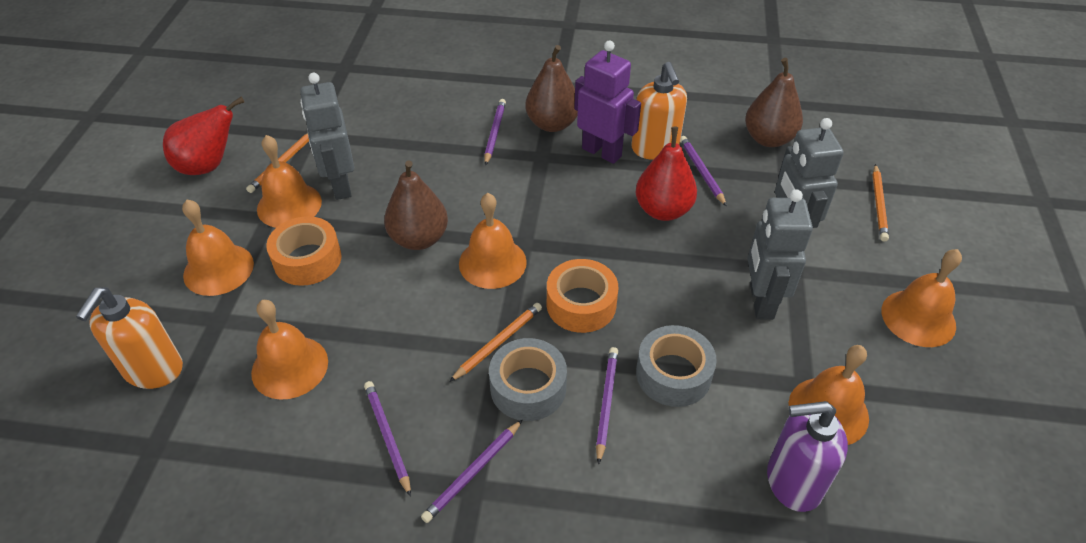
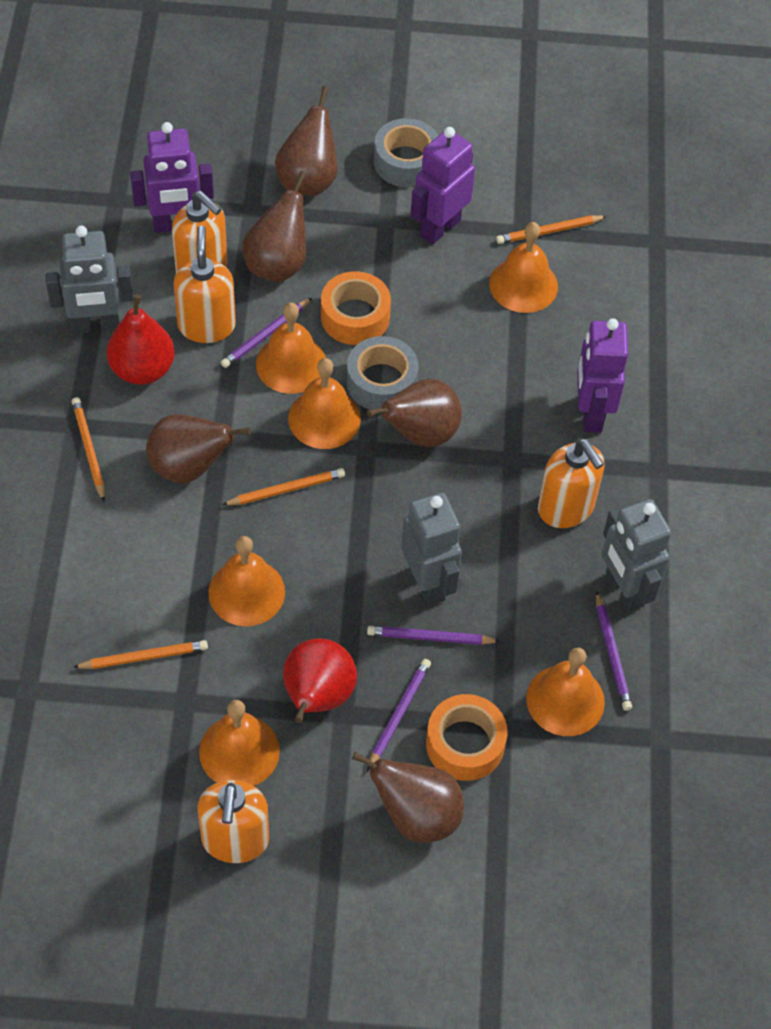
brown pear: 3 -> 5
orange pencil: 3 -> 4
orange soap dispenser: 2 -> 4
purple pencil: 5 -> 4
purple robot: 1 -> 3
purple soap dispenser: 1 -> 0

